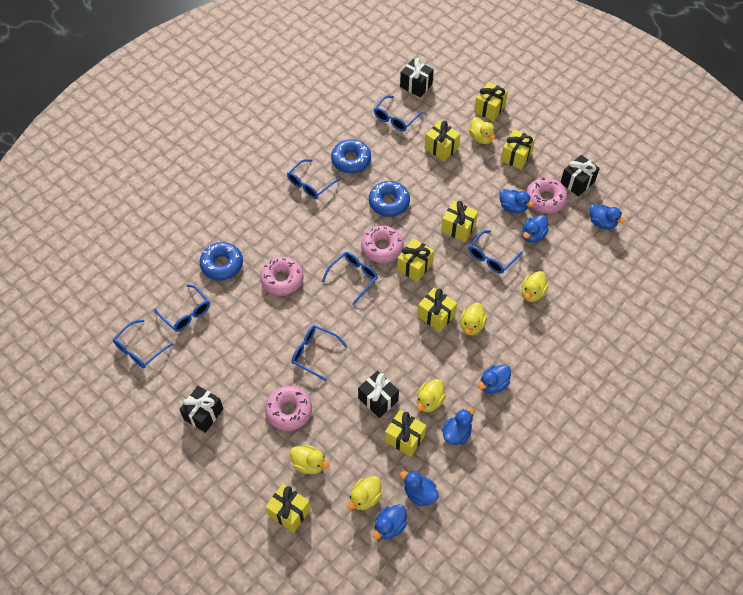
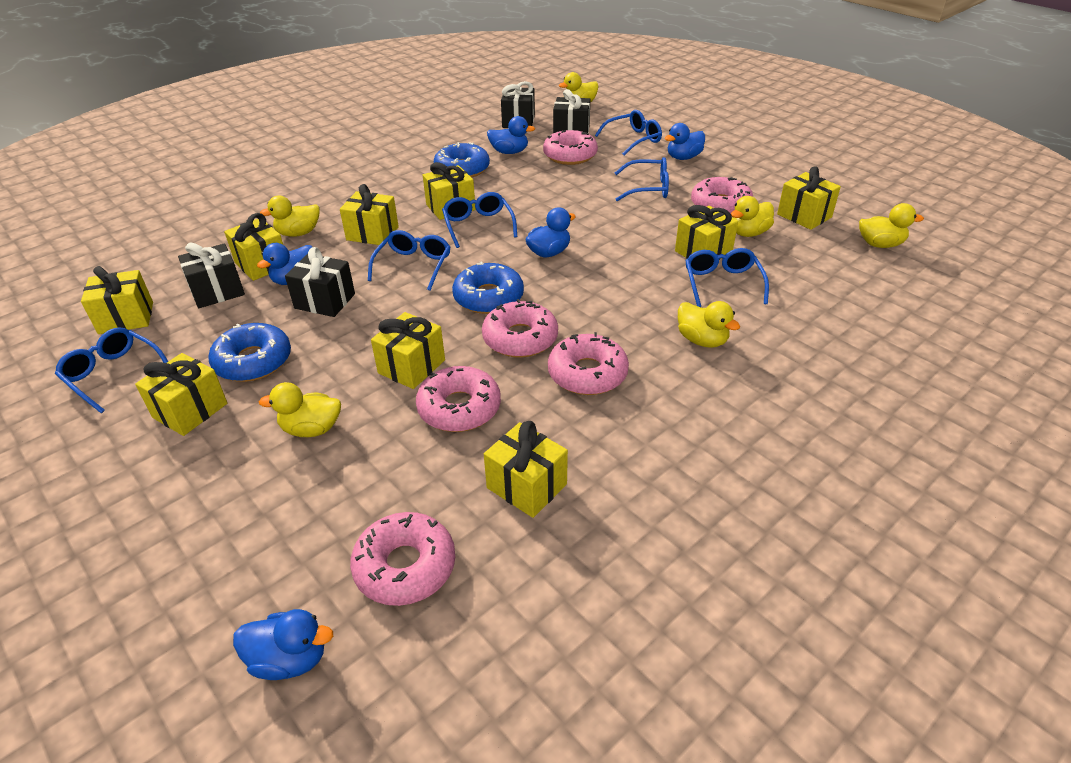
blue duck: 7 -> 5
blue glasses: 7 -> 6
pink donut: 4 -> 6
yellow gift: 8 -> 9

